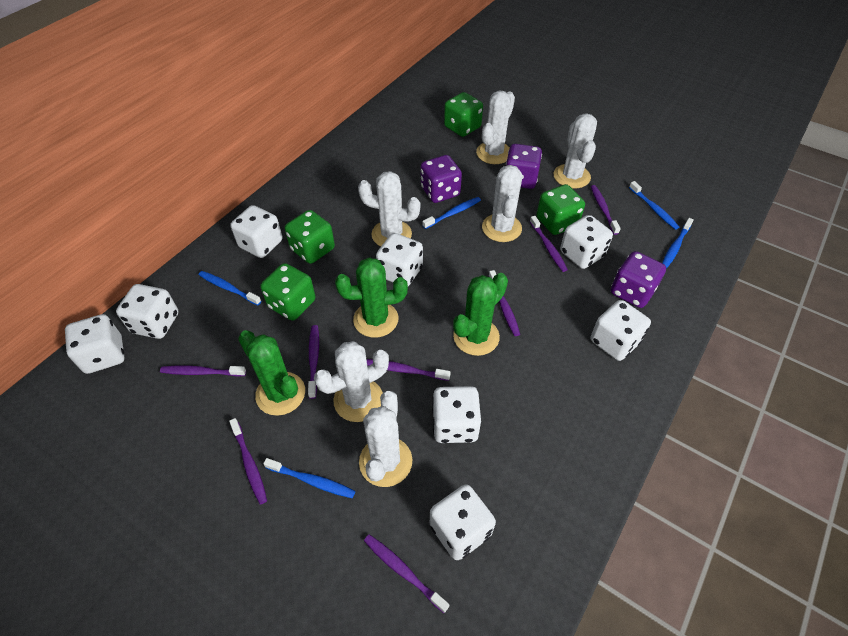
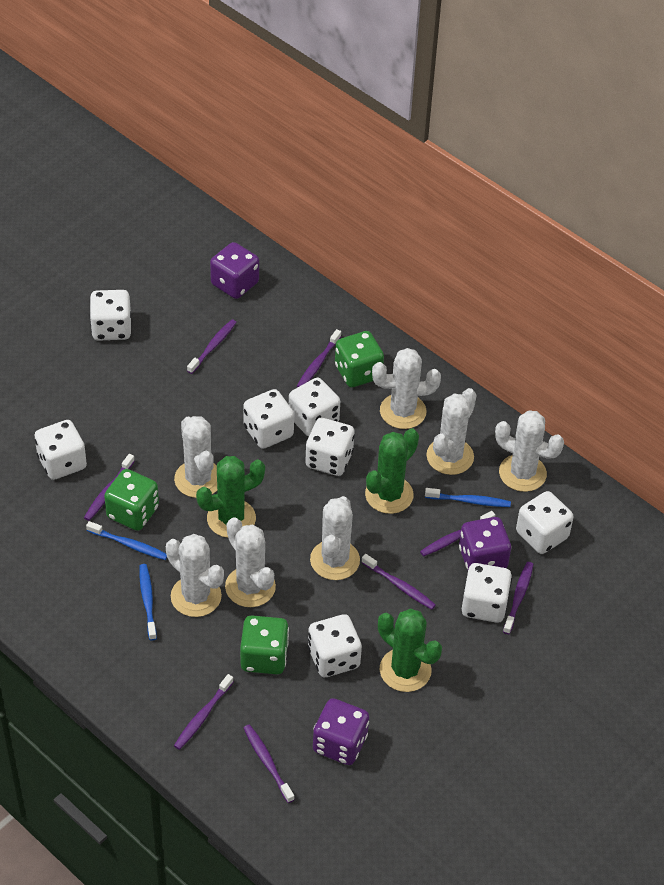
blue toothbrush: 5 -> 3
green dice: 4 -> 3
white cactus: 6 -> 7

